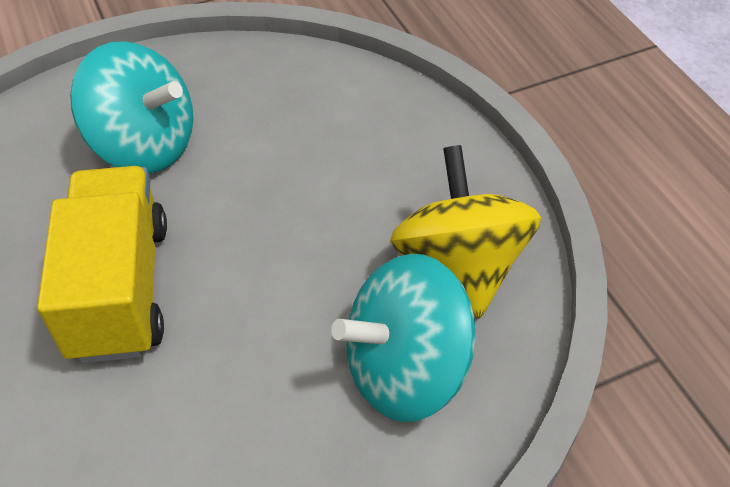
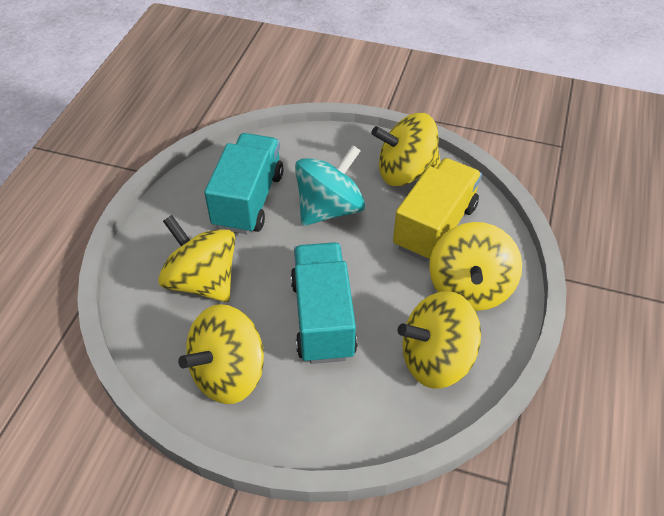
turquoise spinning top: 2 -> 1
turquoise truck: 0 -> 2
yellow spinning top: 1 -> 5

